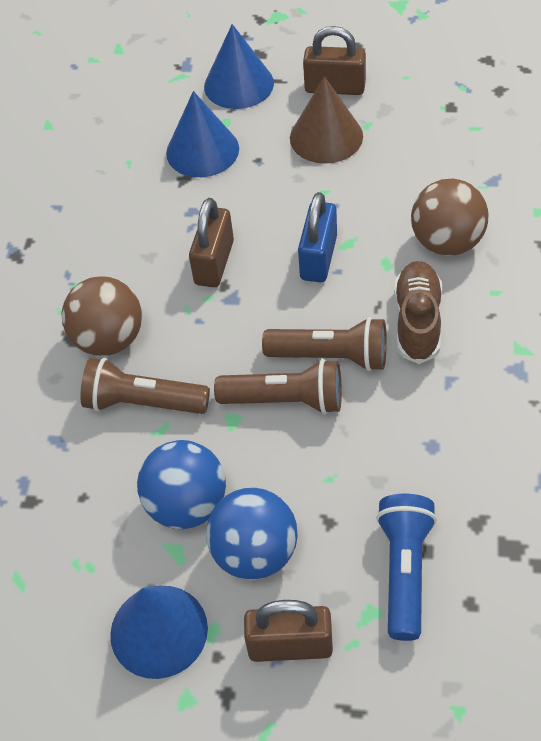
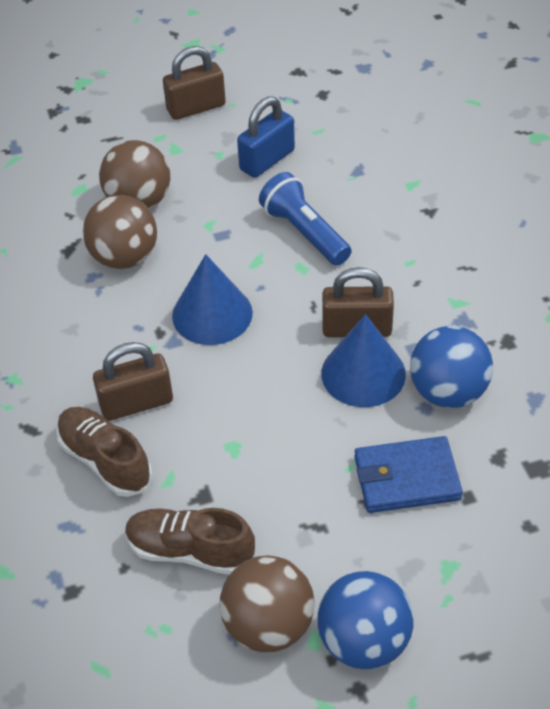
blue cone: 3 -> 2
blue wallet: 0 -> 1
brown ball: 2 -> 3
brown cone: 1 -> 0
brown flashlight: 3 -> 0
brown shoe: 1 -> 2

